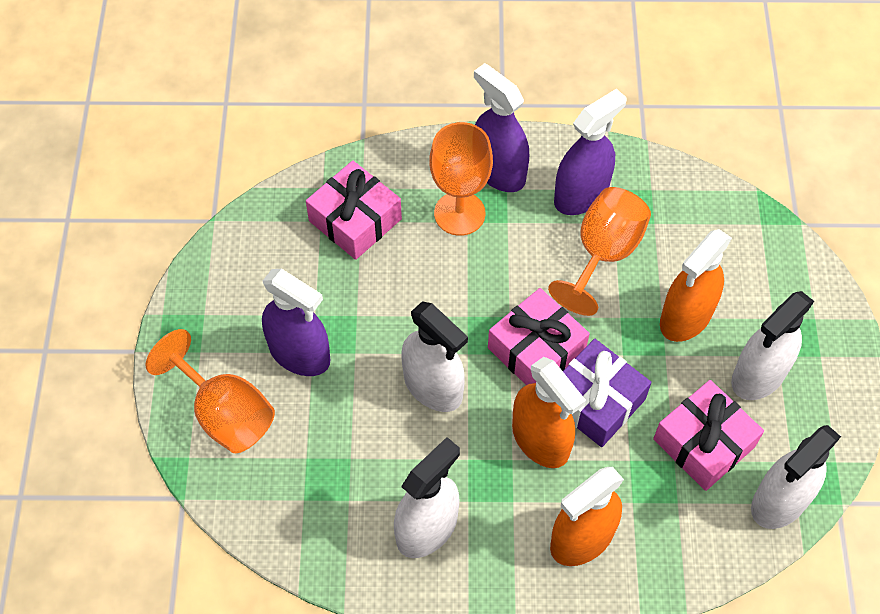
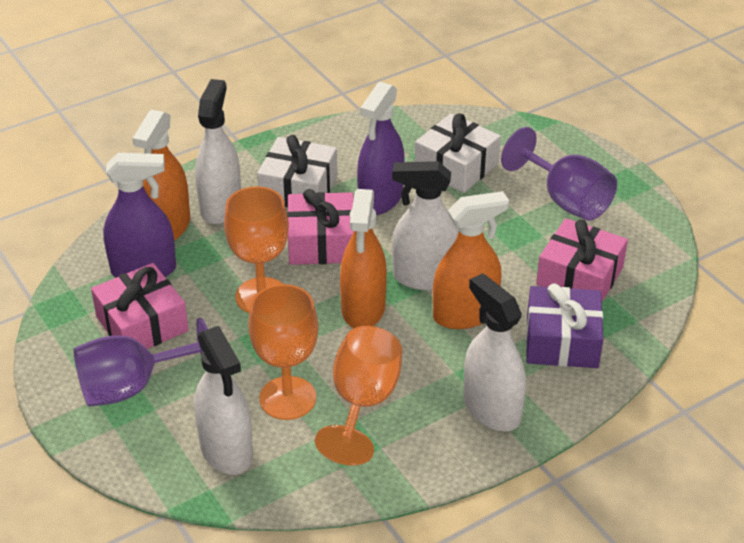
purple goblet: 0 -> 2
purple spray bottle: 3 -> 2
white gift: 0 -> 2

